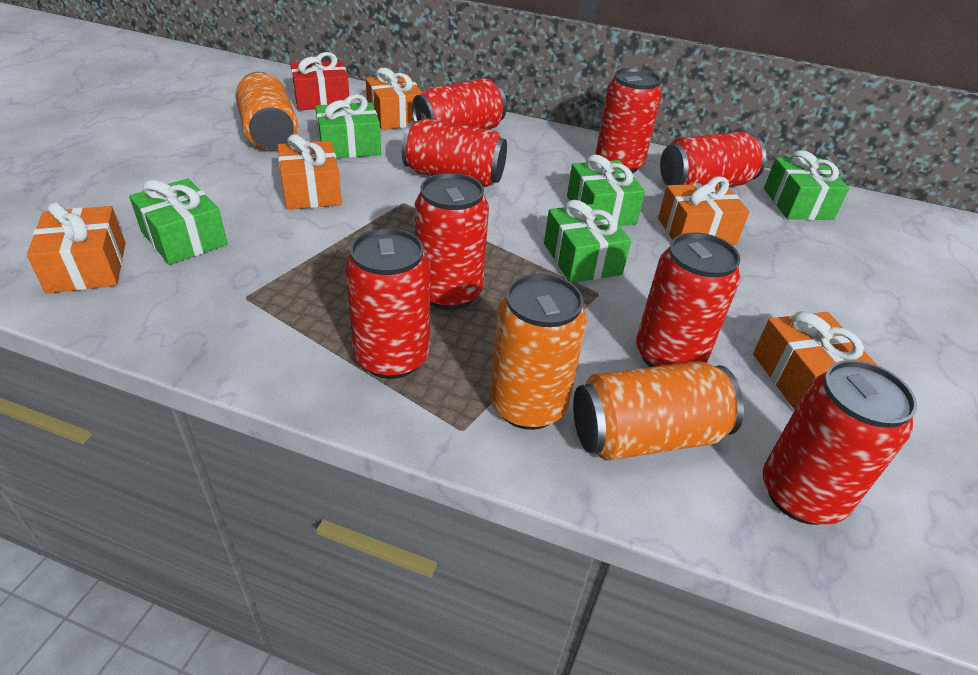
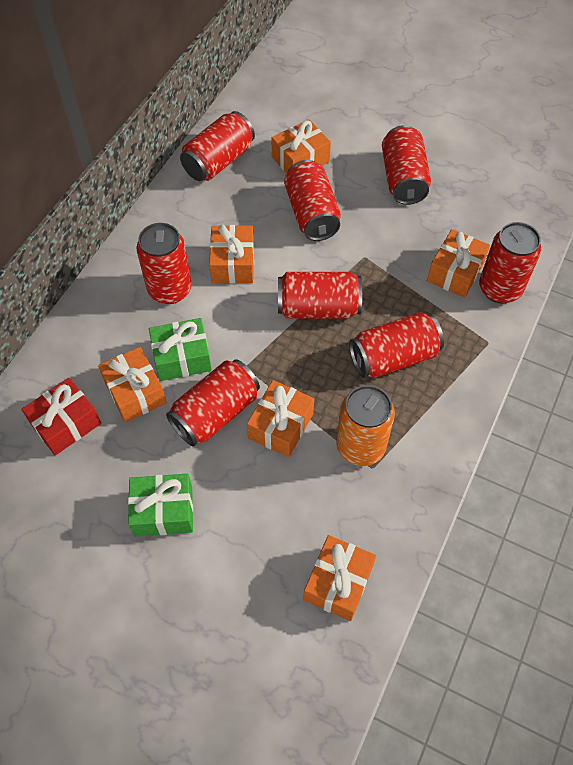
green gift: 5 -> 2
orange can: 3 -> 1
orange gift: 5 -> 6

